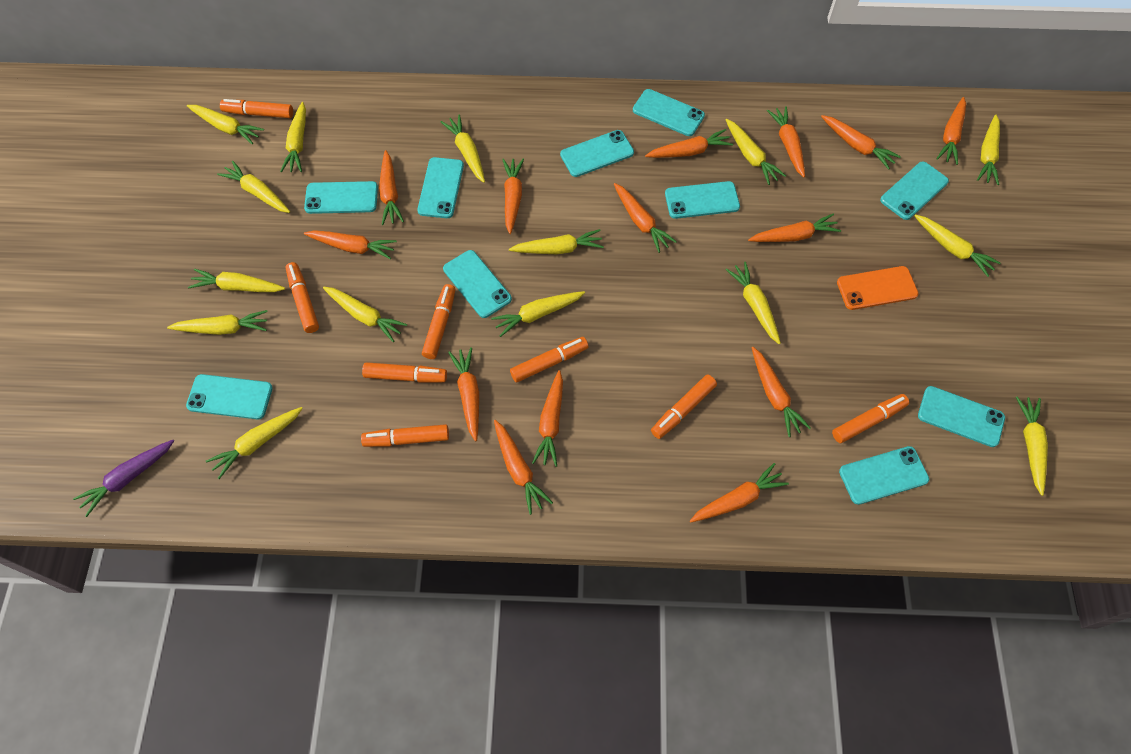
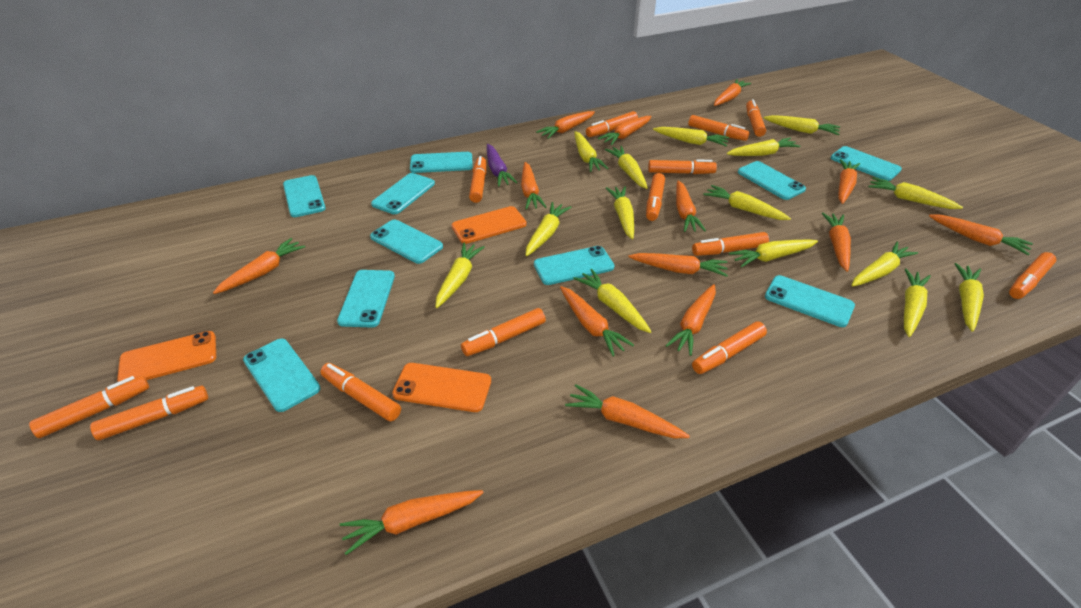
orange marker: 8 -> 13
orange phone: 1 -> 3

